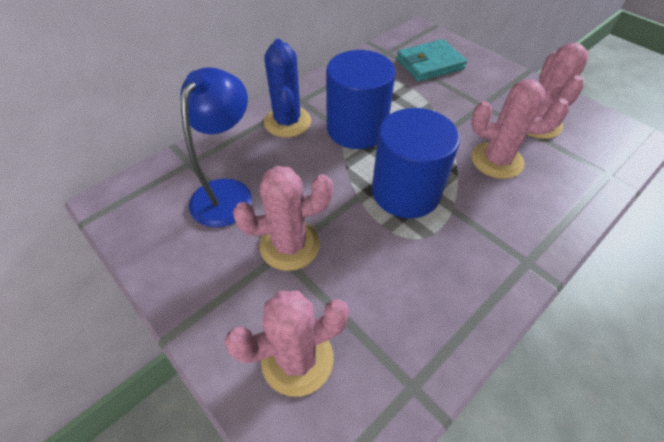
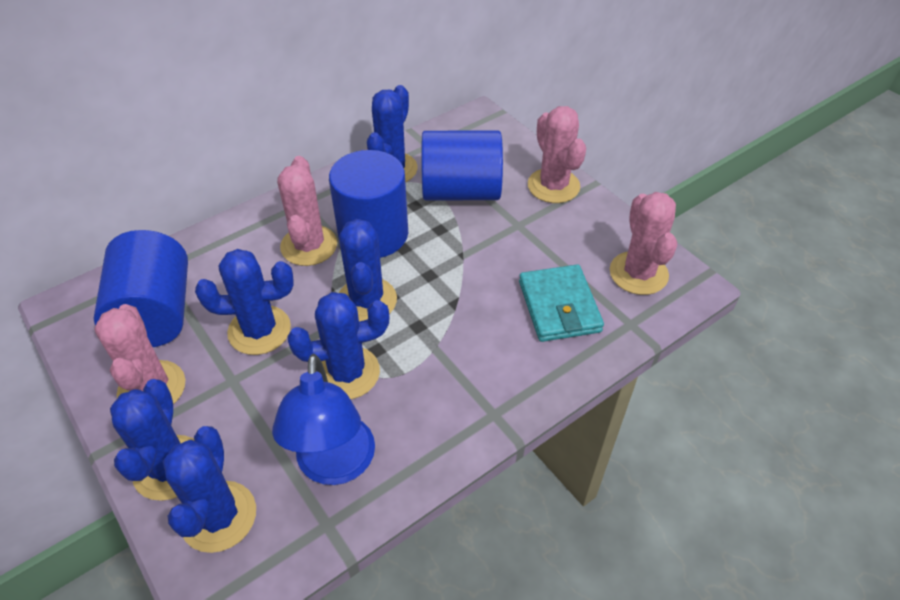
blue cactus: 1 -> 6
blue cylinder: 2 -> 3

